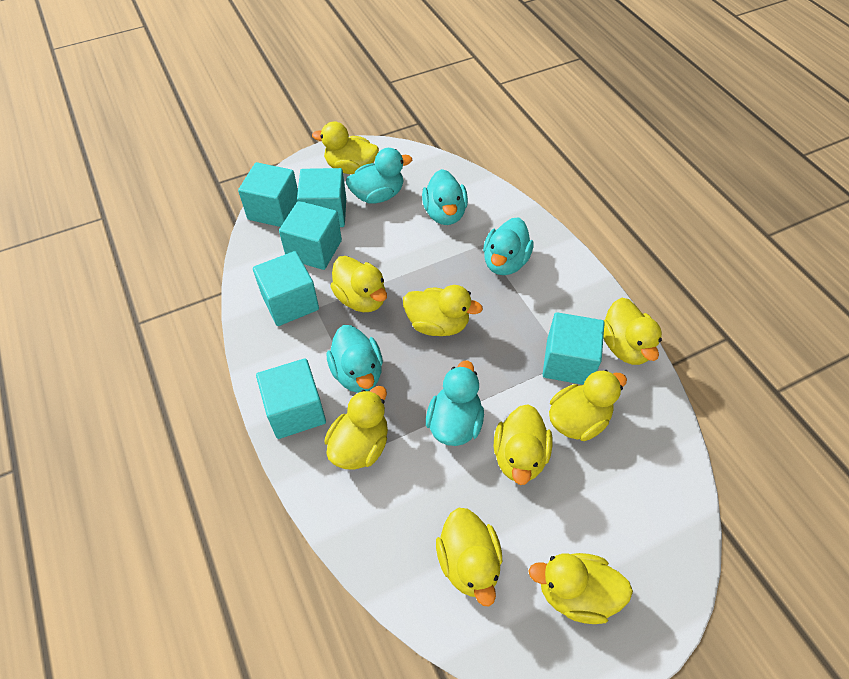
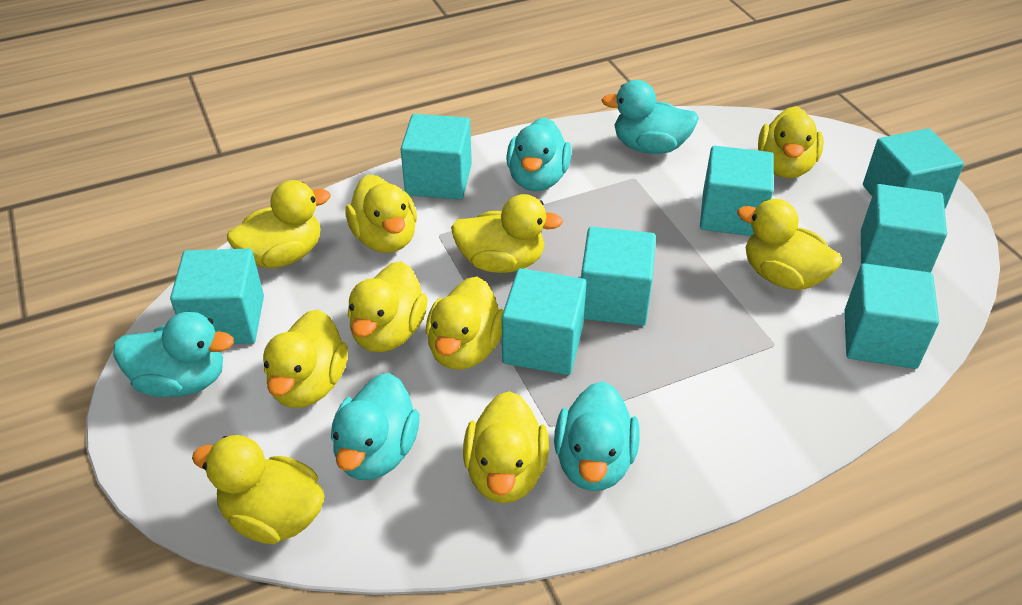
turquoise cube: 6 -> 8
yellow duck: 9 -> 10

